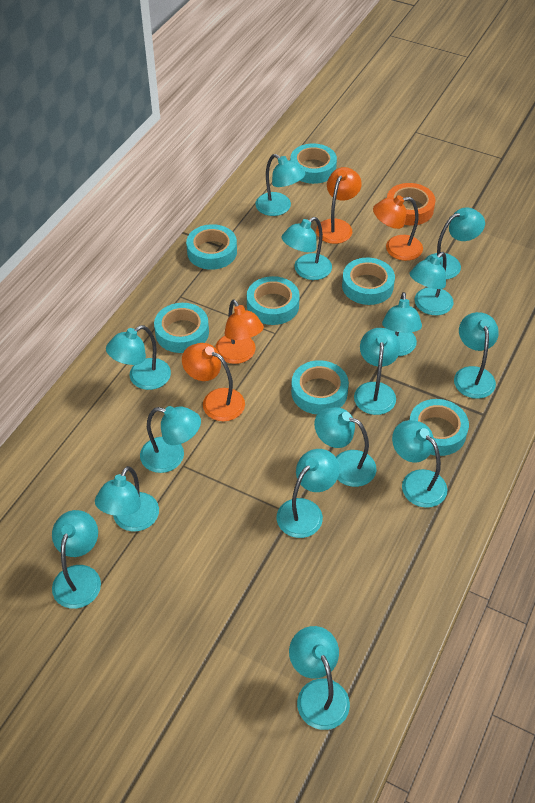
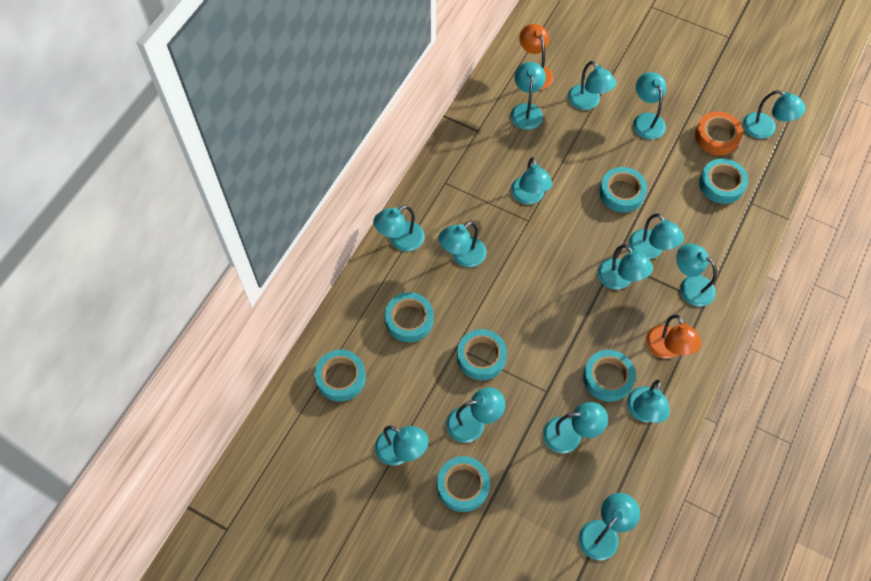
orange lamp: 4 -> 2

